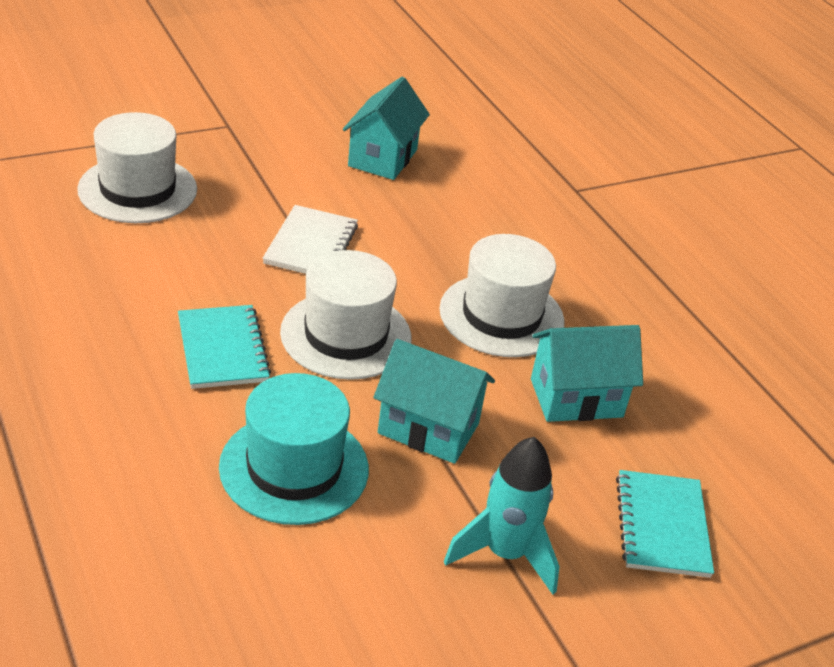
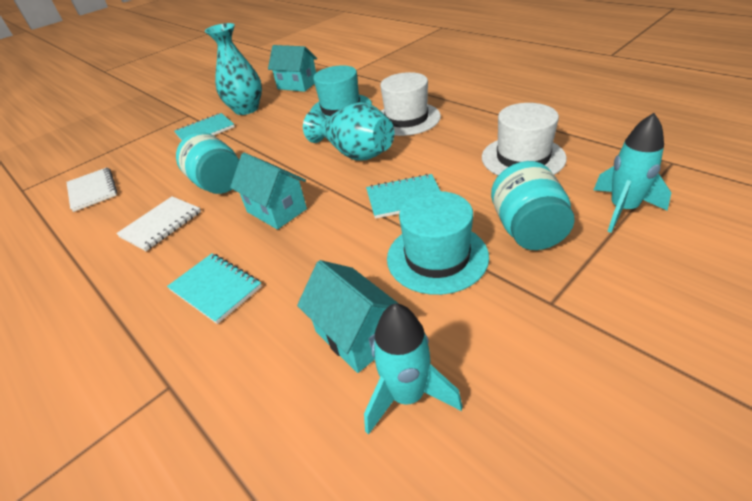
turquoise hat: 1 -> 2
turquoise jar: 0 -> 2
turquoise notebook: 2 -> 3
turquoise rocket: 1 -> 2
turquoise vase: 0 -> 2
white hat: 3 -> 2
white notebook: 1 -> 2

